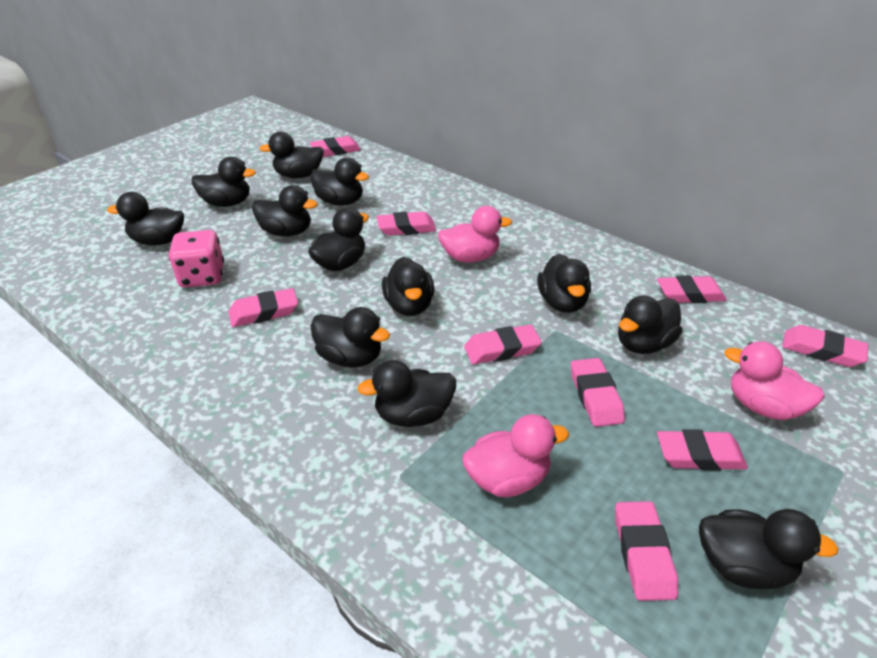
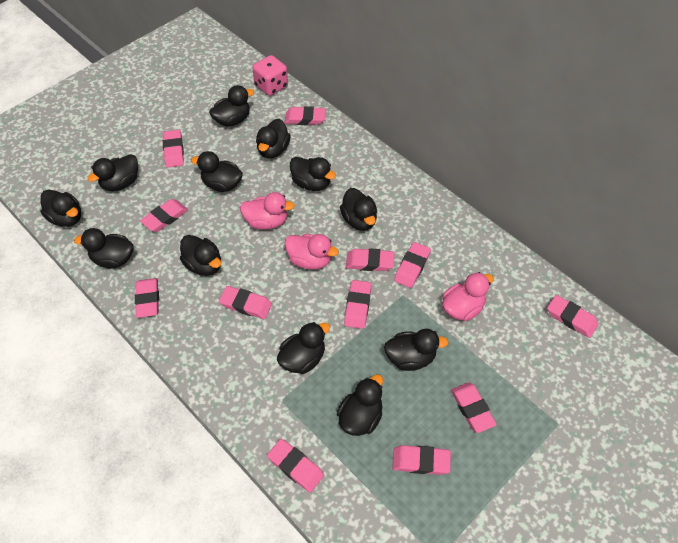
pink eraser: 9 -> 12

